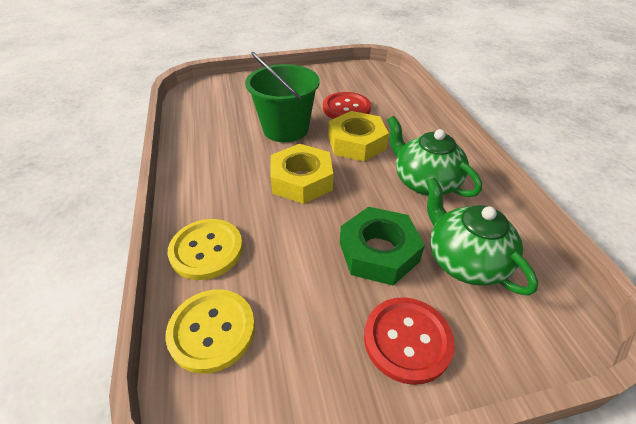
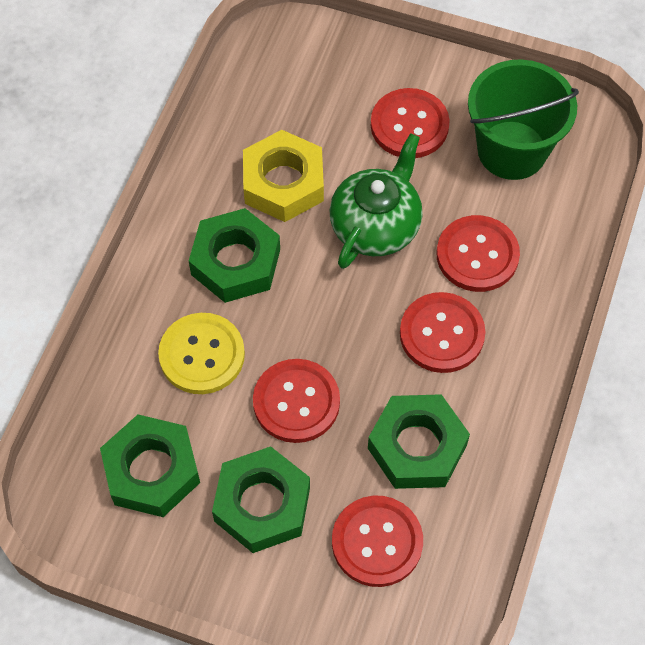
green nut: 1 -> 4
green teapot: 2 -> 1
red button: 2 -> 5
yellow button: 2 -> 1
yellow nut: 2 -> 1

